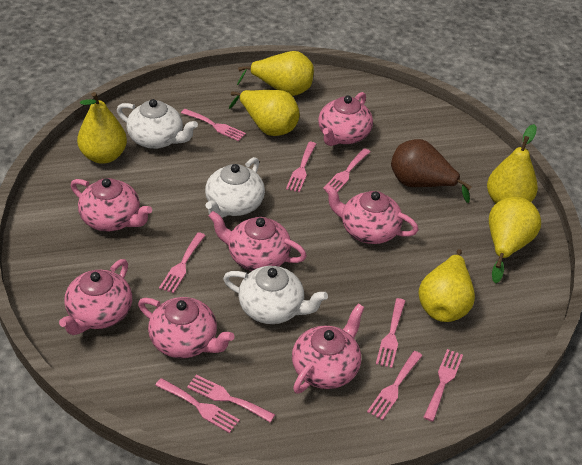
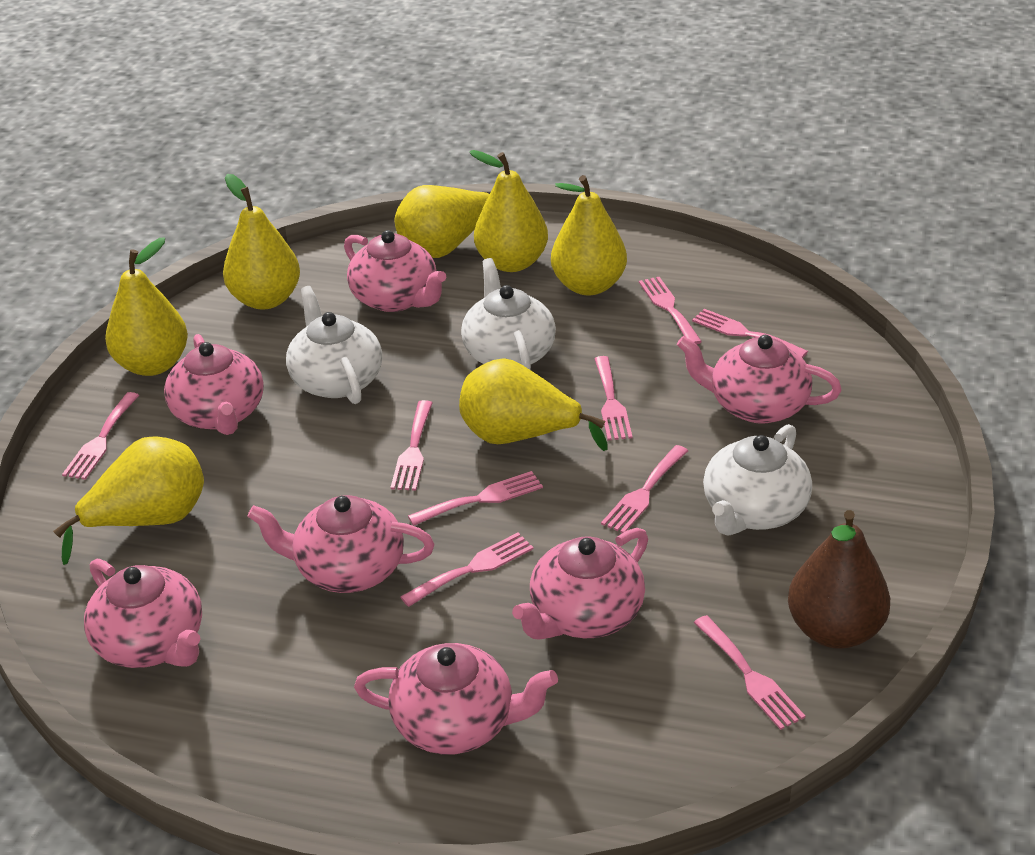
yellow pear: 6 -> 7

